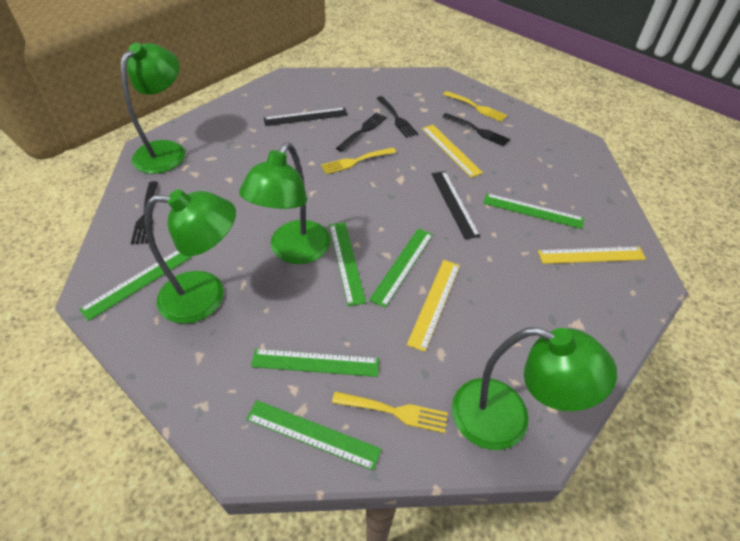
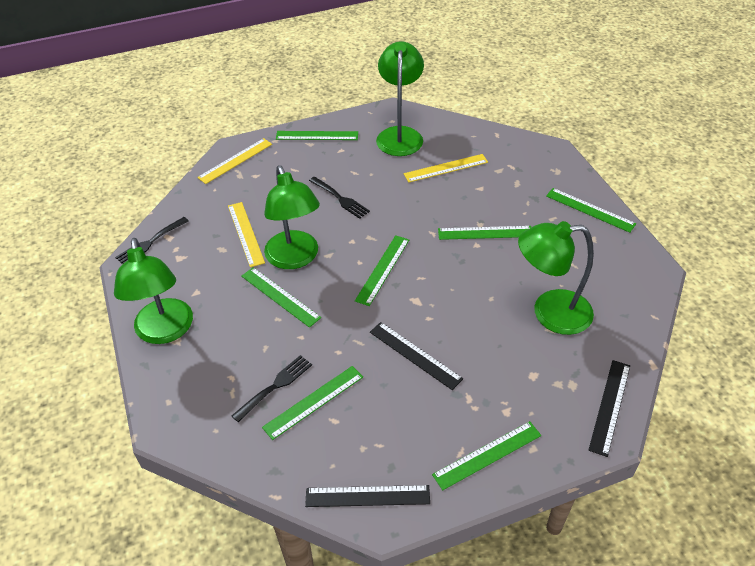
black fork: 4 -> 3
black ruler: 2 -> 3
green ruler: 6 -> 7
yellow fork: 3 -> 0

